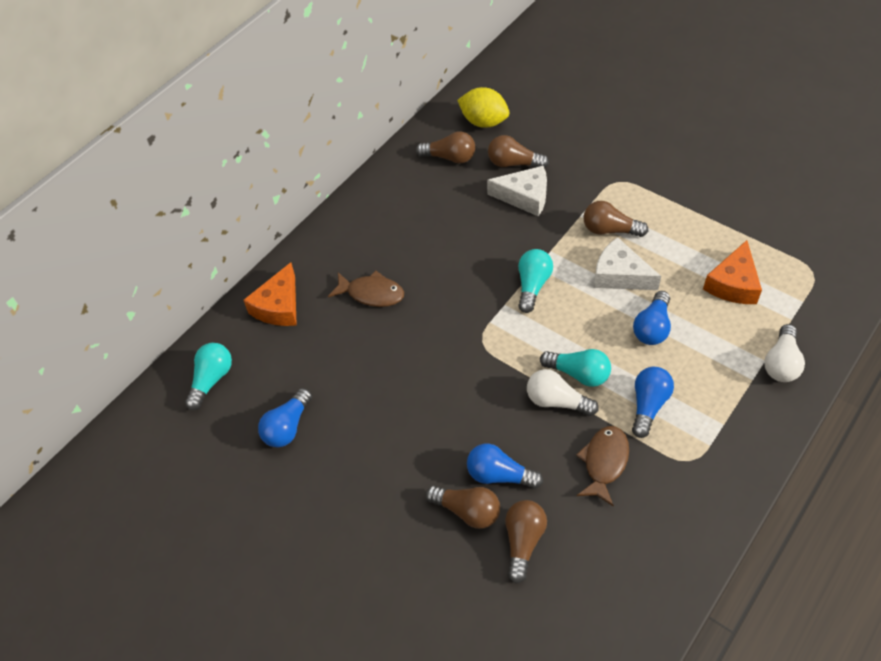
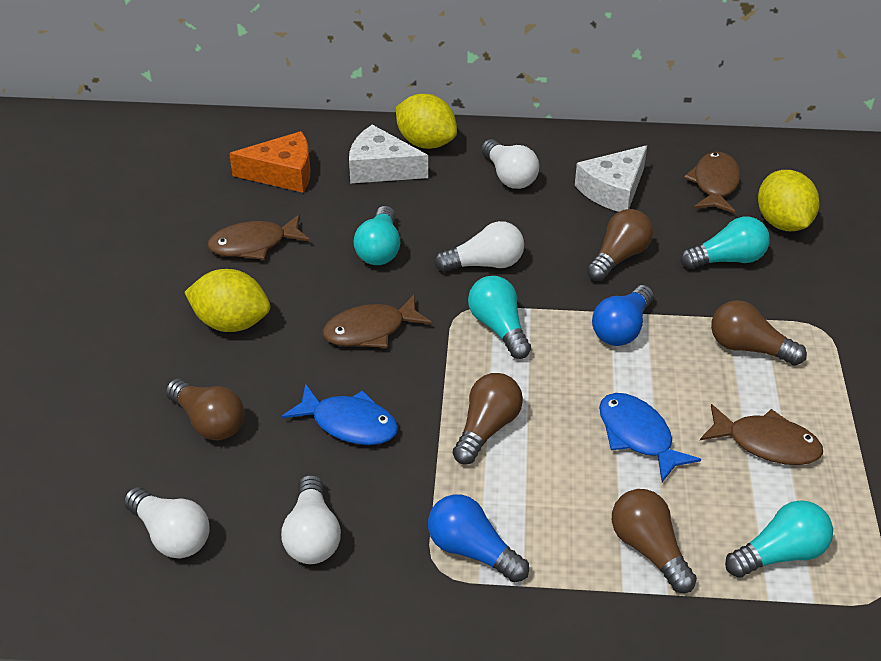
blue fish: 0 -> 2
blue light bulb: 4 -> 2
brown fish: 2 -> 4
orange cheese: 2 -> 1
turquoise light bulb: 3 -> 4
white light bulb: 2 -> 4
yellow lemon: 1 -> 3

